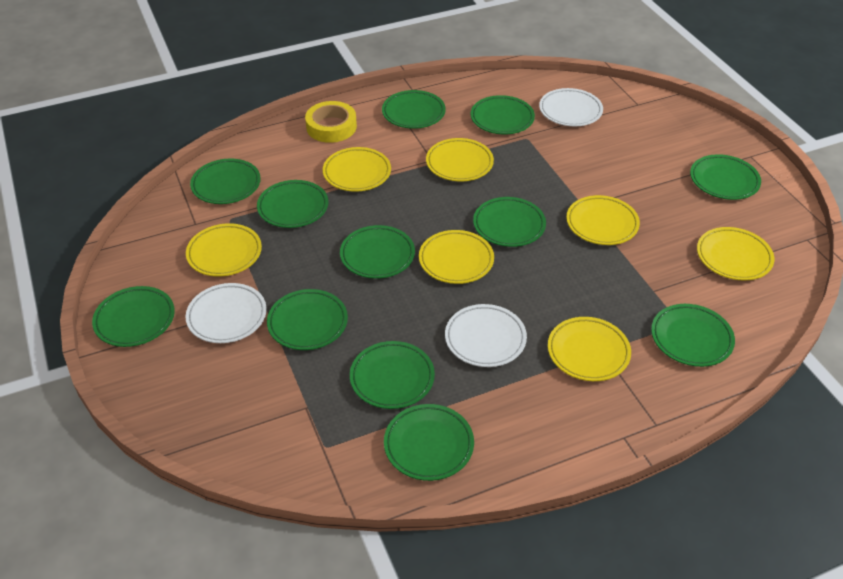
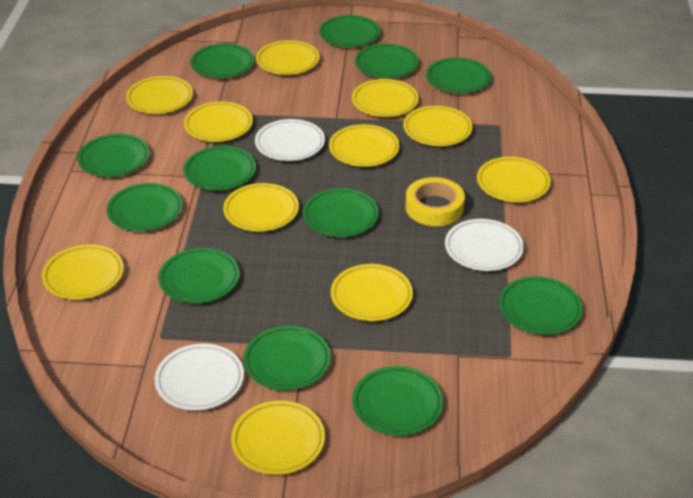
yellow plate: 7 -> 11

